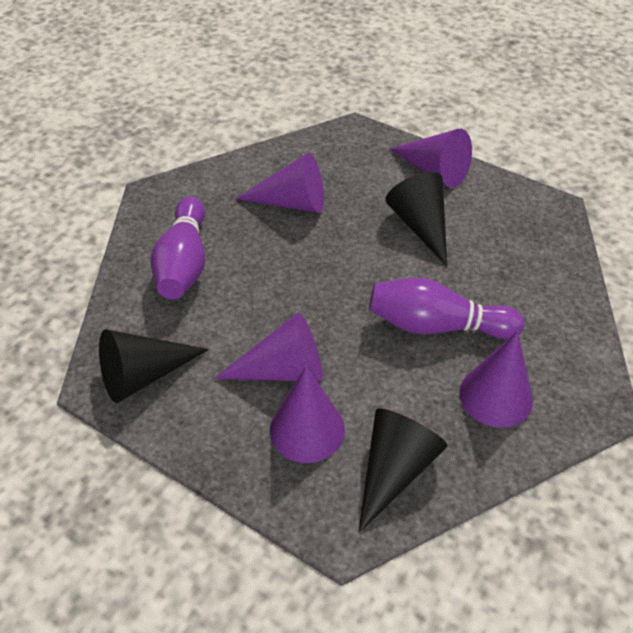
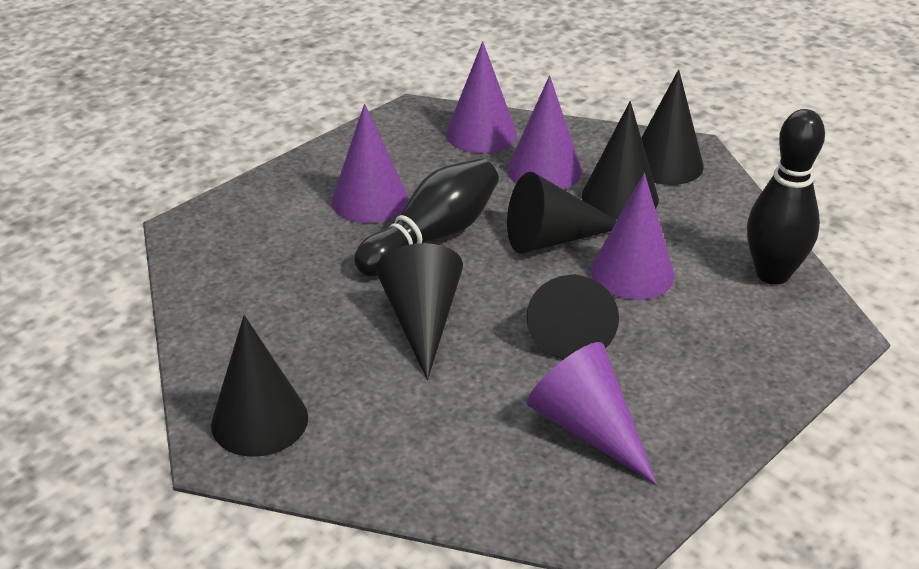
black bowling pin: 0 -> 2
black cone: 3 -> 6
purple bowling pin: 2 -> 0

